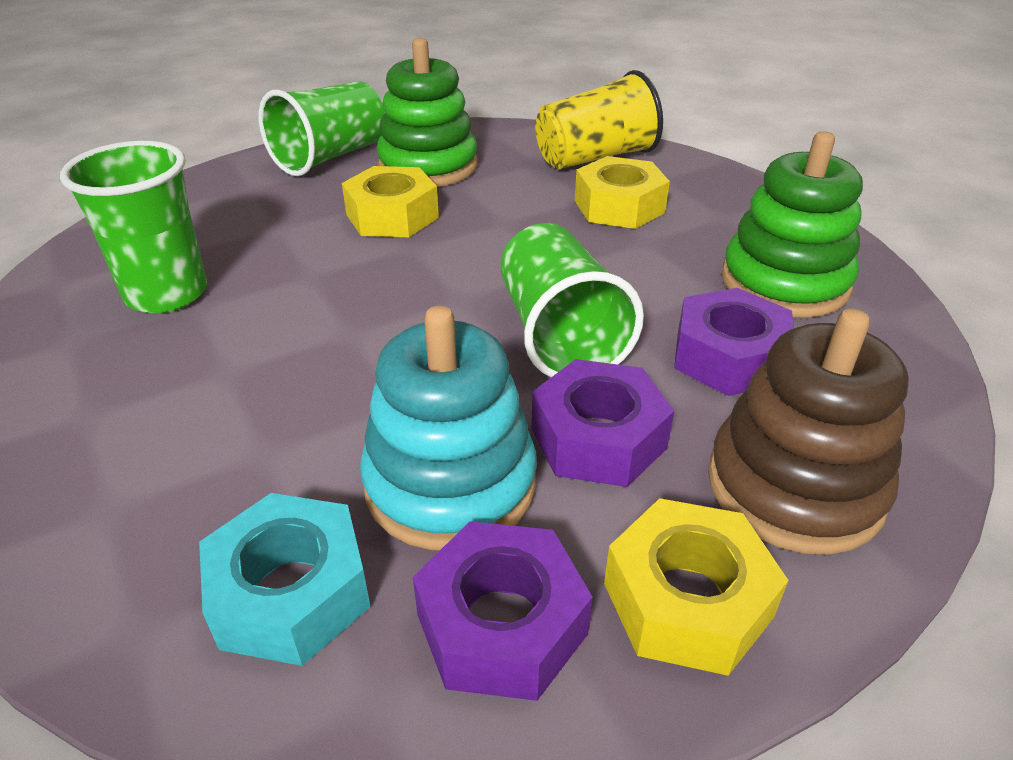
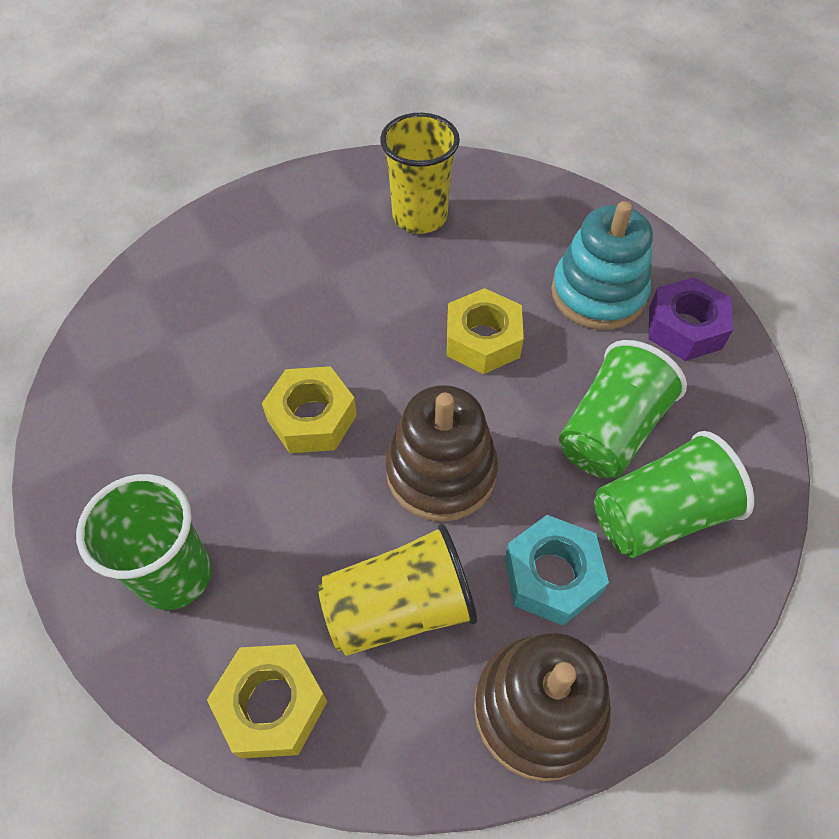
brown stacking toy: 1 -> 2
green stacking toy: 2 -> 0
purple nut: 3 -> 1
yellow cup: 1 -> 2

